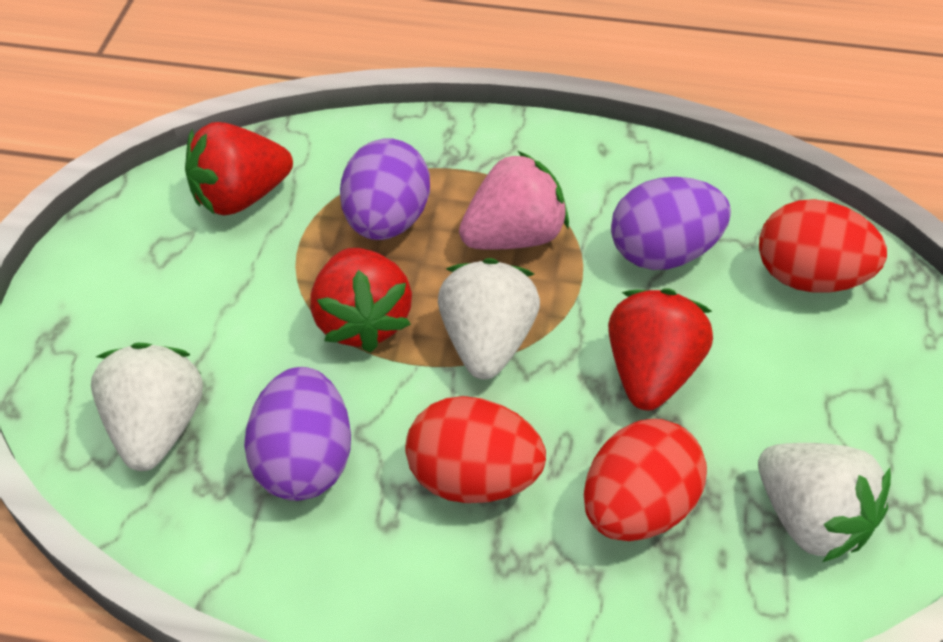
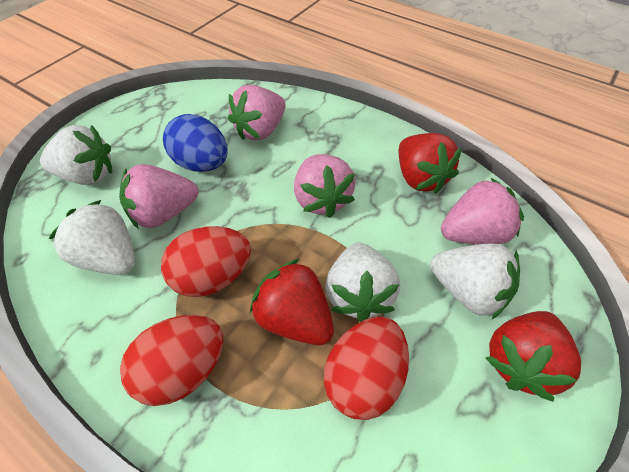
blue egg: 0 -> 1
pink strawberry: 1 -> 4
purple egg: 3 -> 0
white strawberry: 3 -> 4

